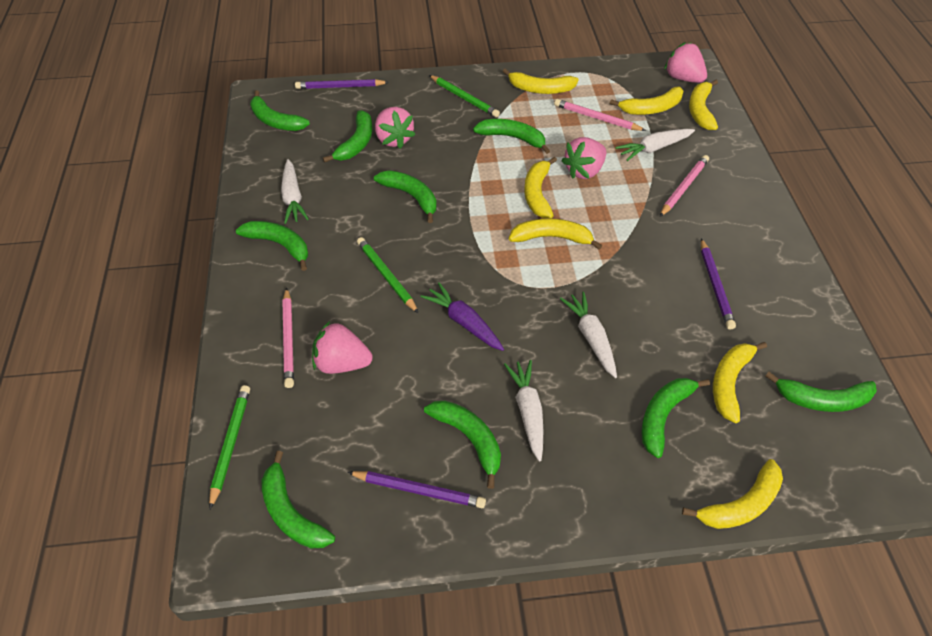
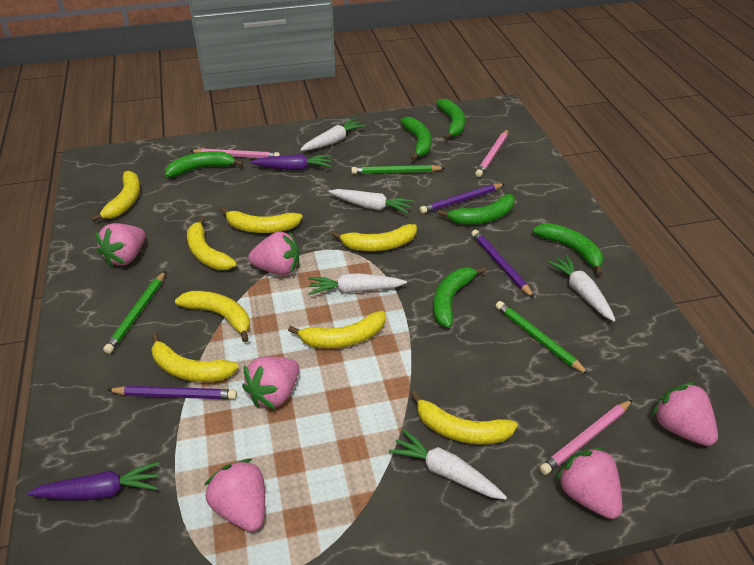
green banana: 9 -> 6
pink strawberry: 4 -> 6
purple carrot: 1 -> 2
white carrot: 4 -> 5
yellow banana: 7 -> 8

